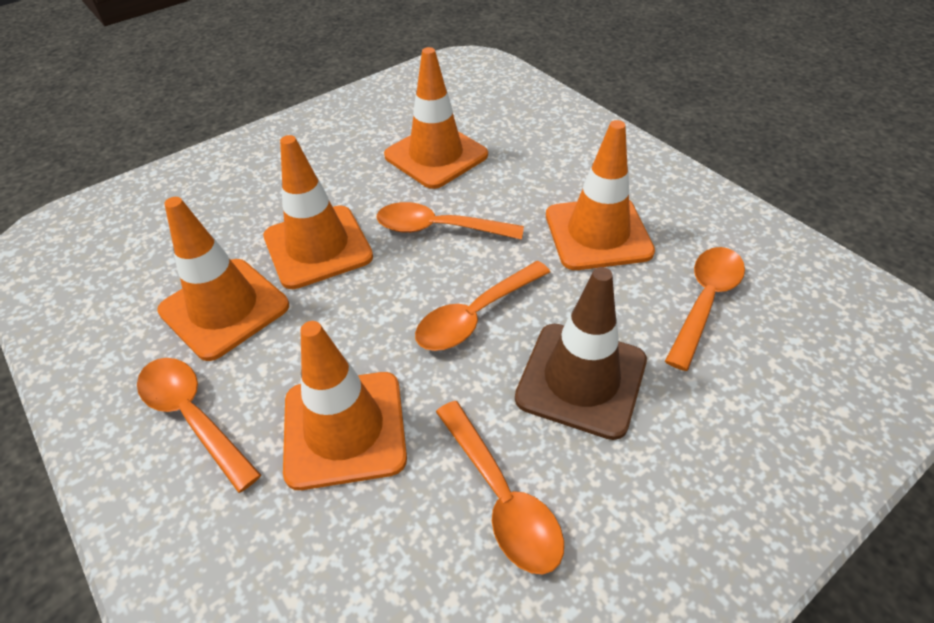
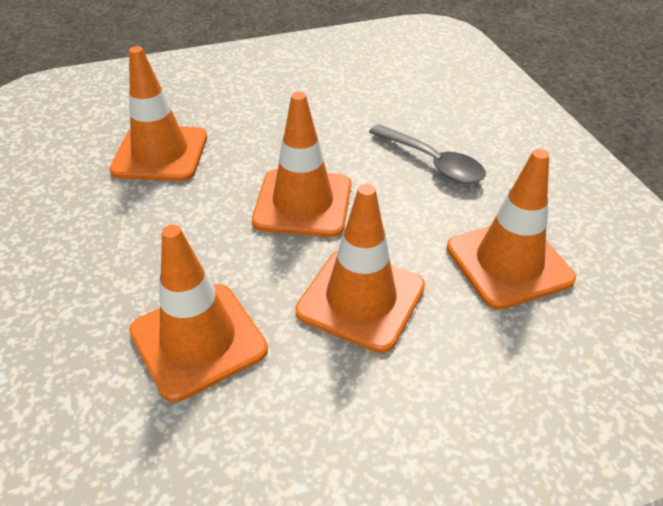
brown traffic cone: 1 -> 0
grey spoon: 0 -> 1
orange spoon: 5 -> 0

